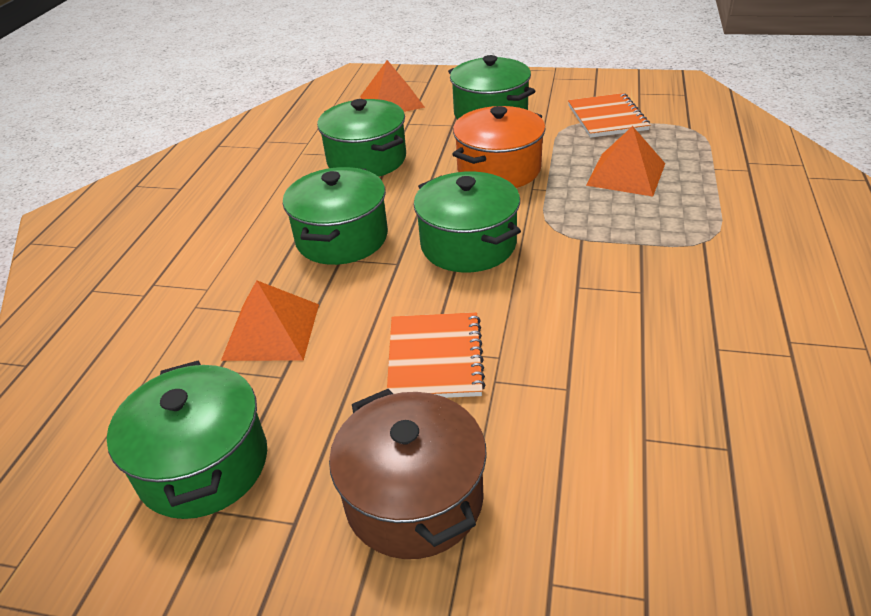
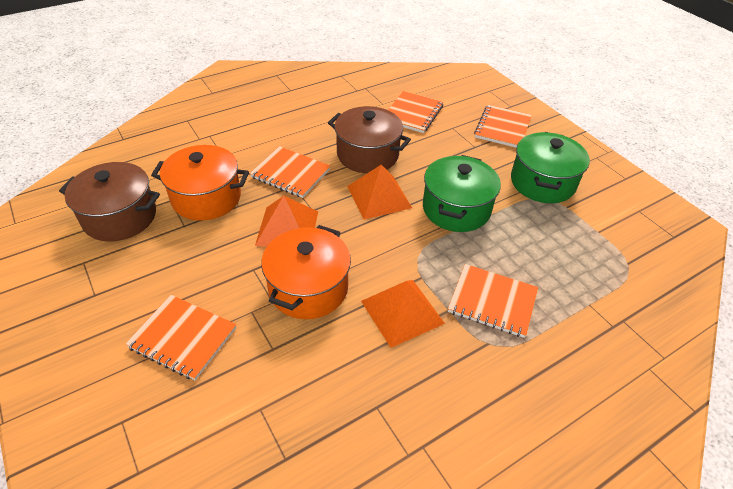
brown pot: 1 -> 2
green pot: 5 -> 2
orange notebook: 2 -> 5
orange pot: 1 -> 2

